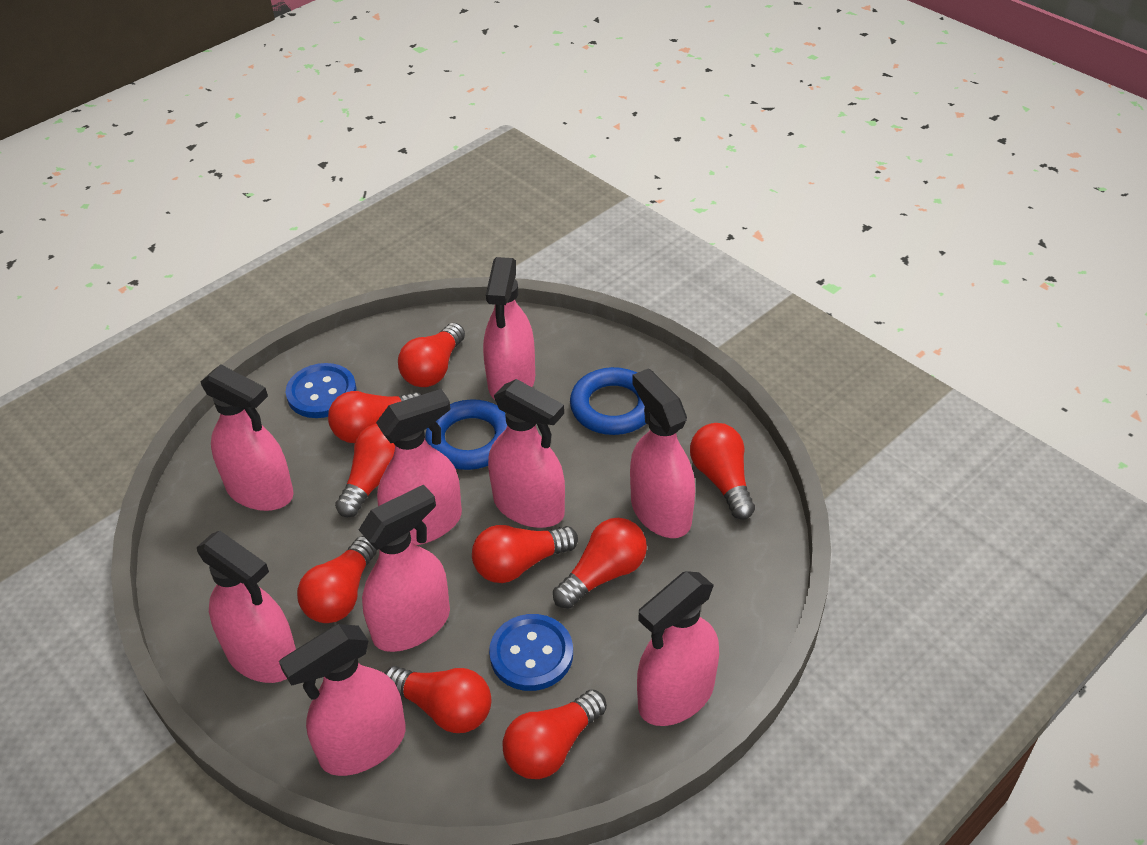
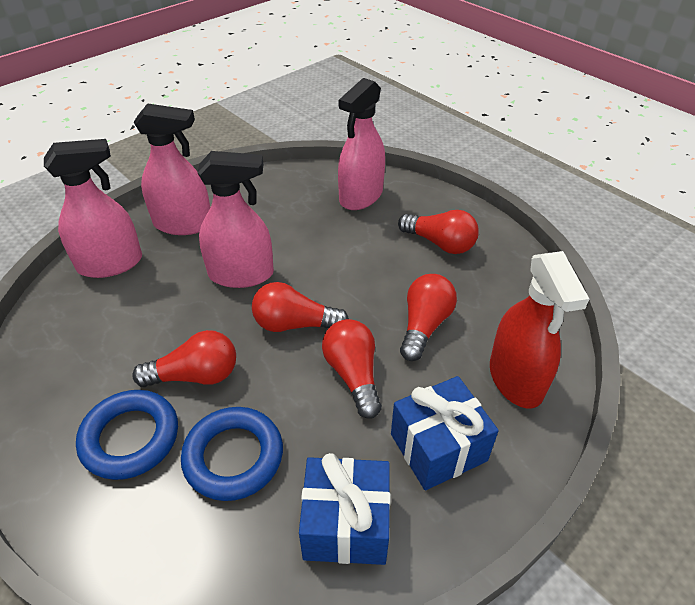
blue button: 2 -> 0
blue gift: 0 -> 2
pink spray bottle: 9 -> 4
red light bulb: 9 -> 5
red spray bottle: 0 -> 1

